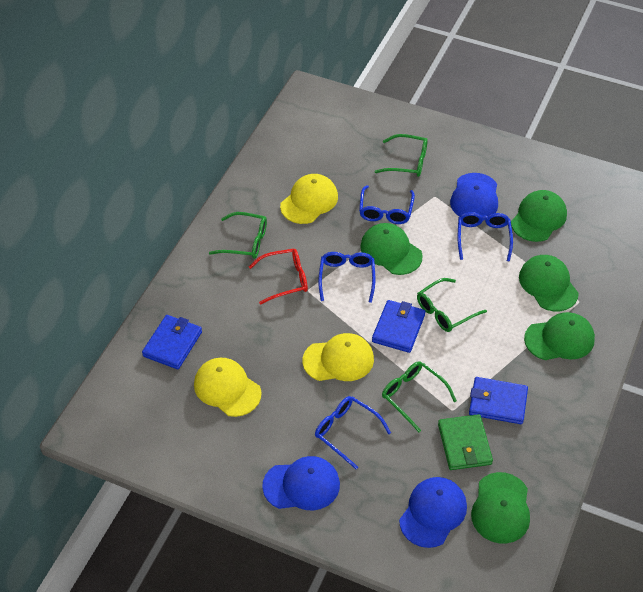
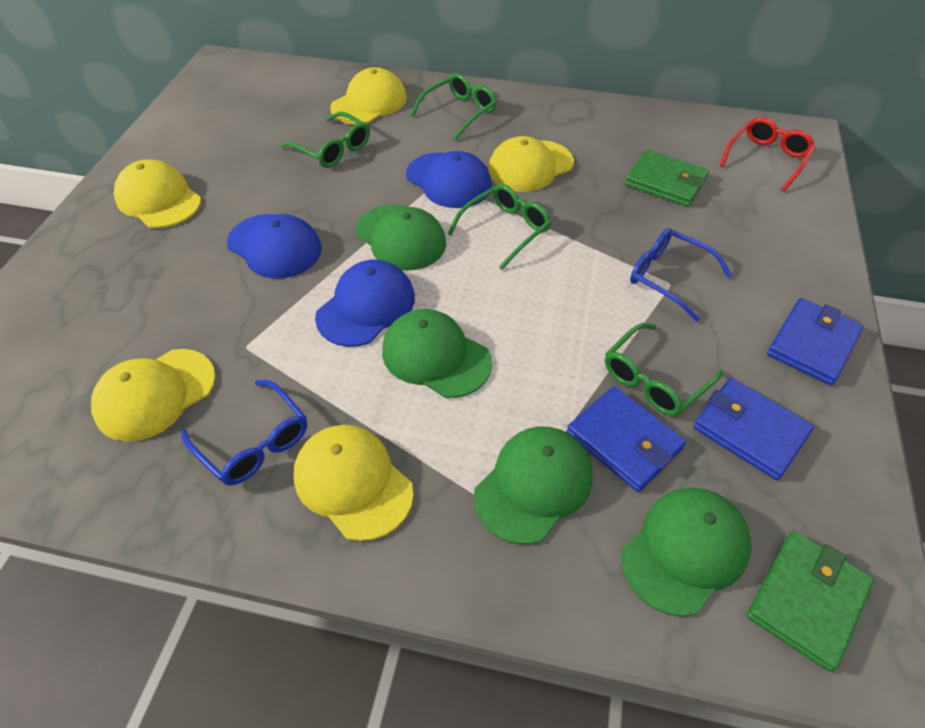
blue glasses: 4 -> 2
green cap: 5 -> 4
green wallet: 1 -> 2
yellow cap: 3 -> 5

